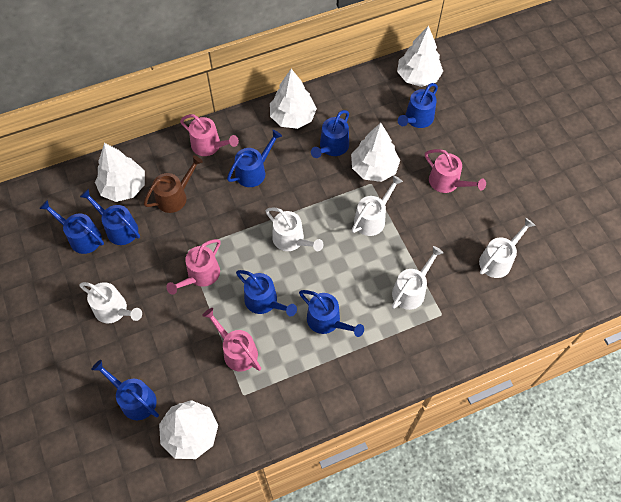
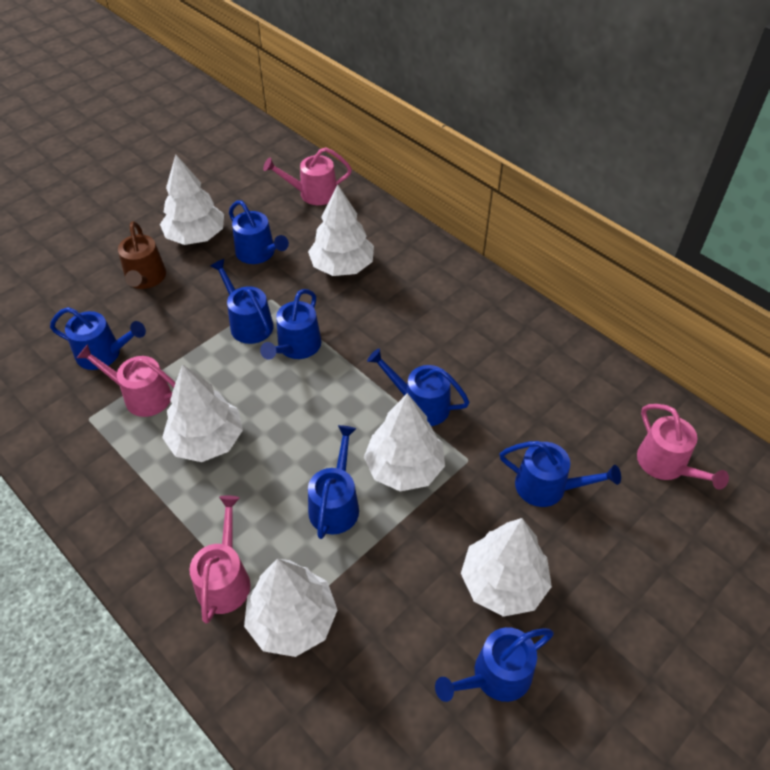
white tree: 5 -> 6
white watering can: 5 -> 0

